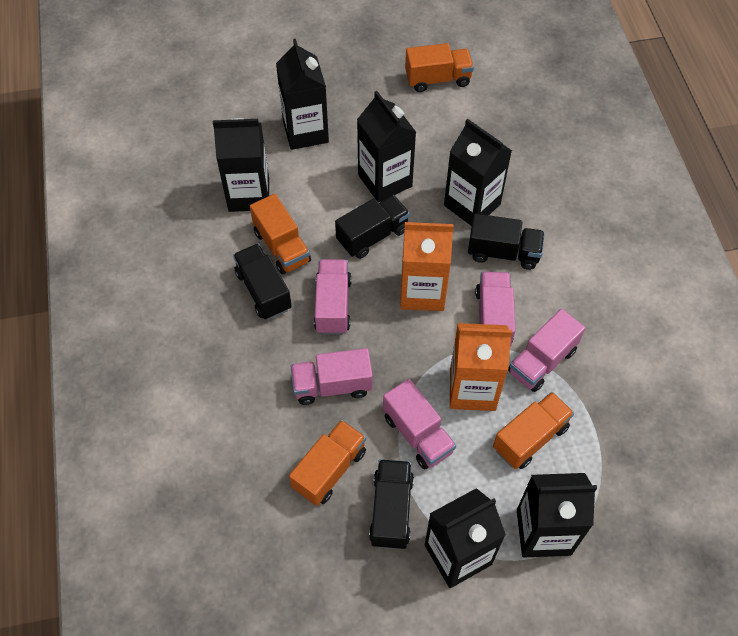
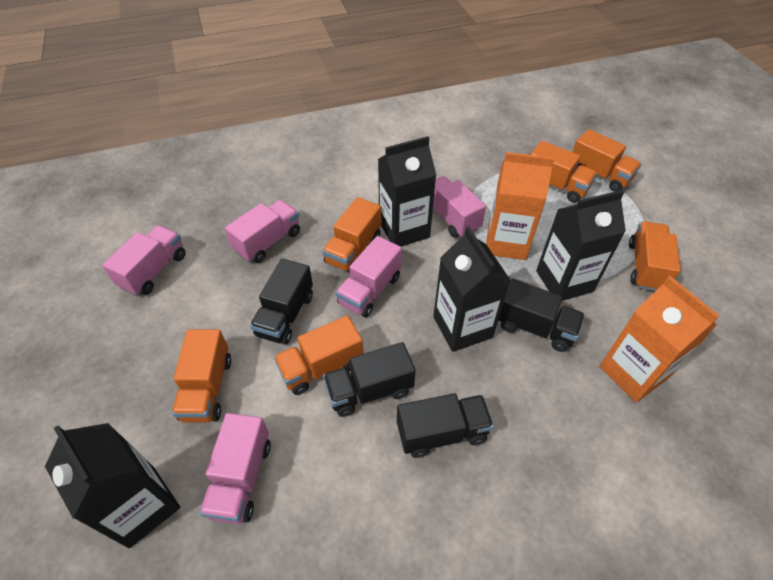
black carton: 6 -> 4
orange truck: 4 -> 6

